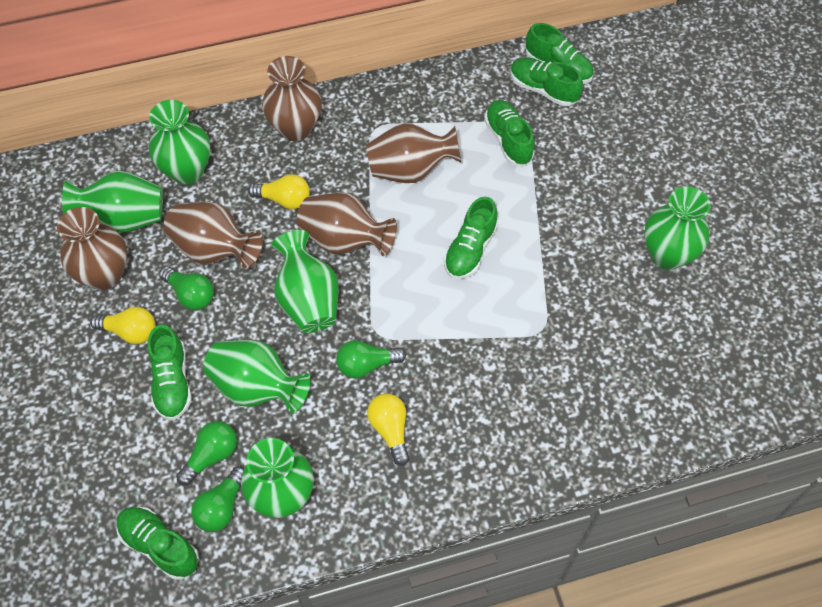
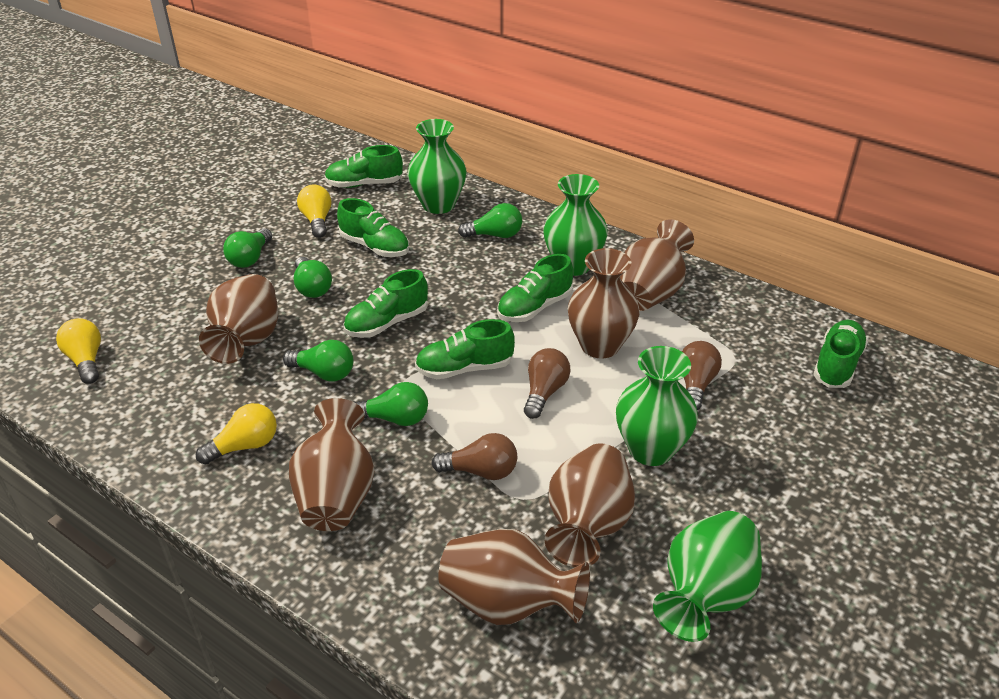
brown light bulb: 0 -> 3
brown vase: 5 -> 6
green light bulb: 4 -> 5
green vase: 6 -> 4

